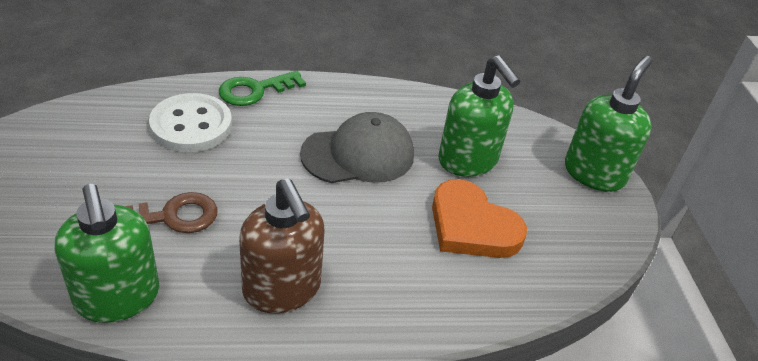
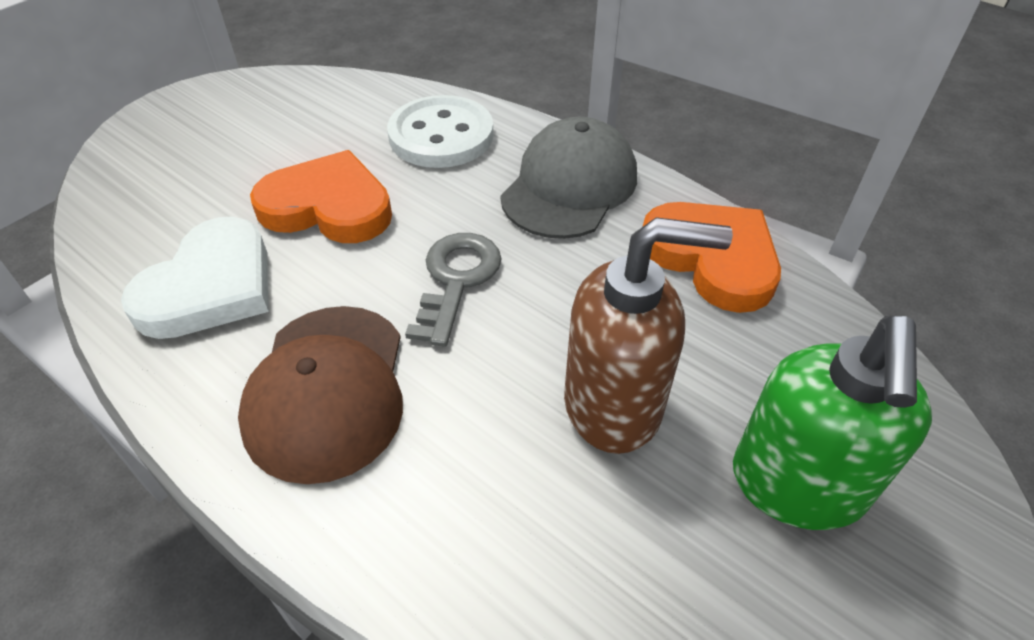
brown cap: 0 -> 1
brown key: 1 -> 0
green key: 1 -> 0
green soap dispenser: 3 -> 1
grey key: 0 -> 1
orange heart: 1 -> 2
white heart: 0 -> 1

